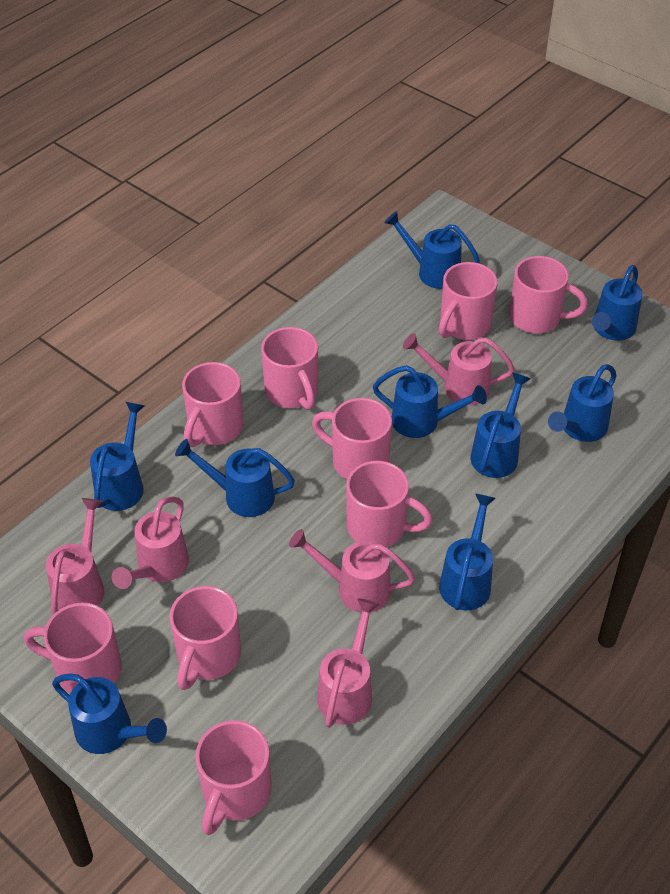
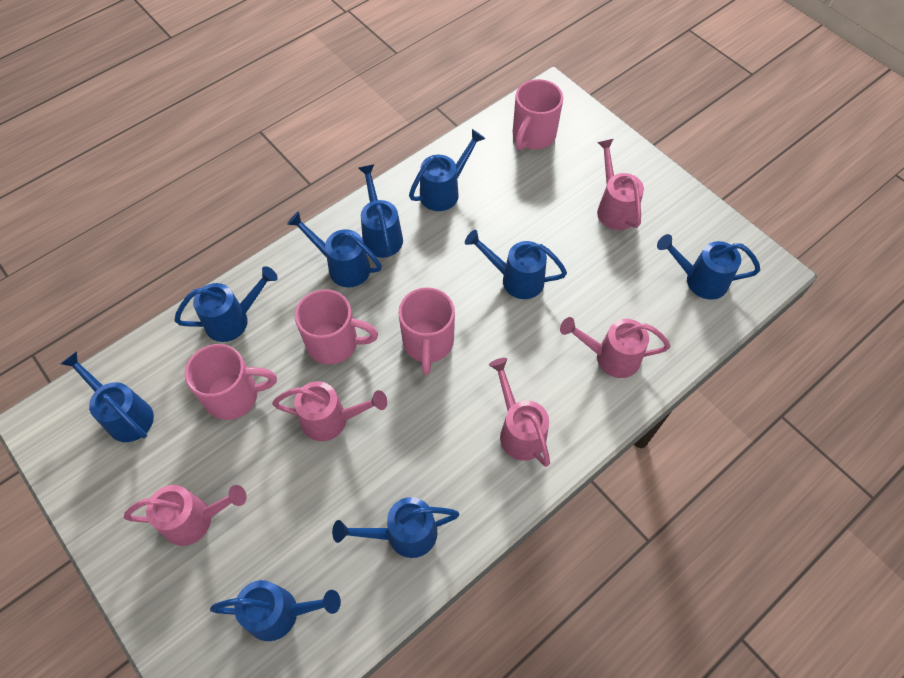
pink mug: 9 -> 4

